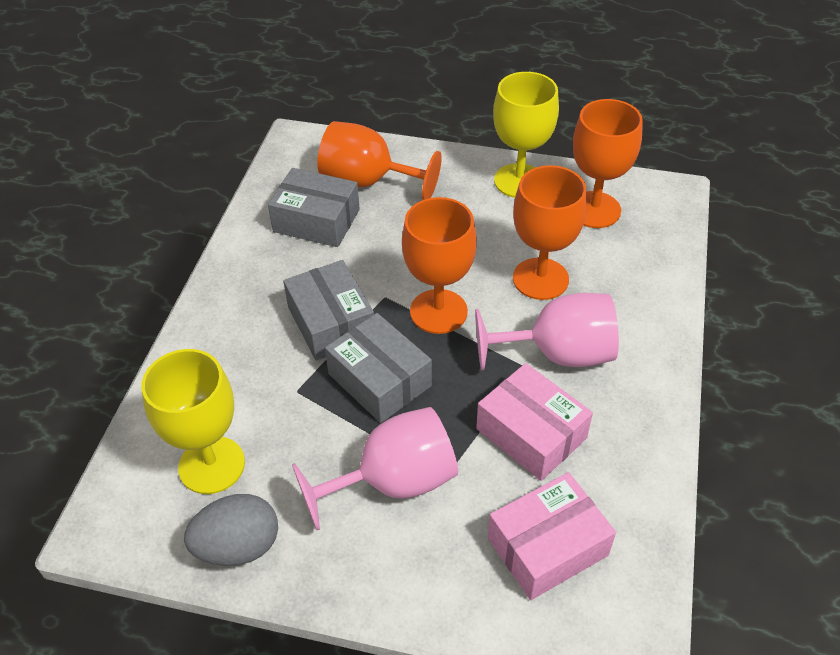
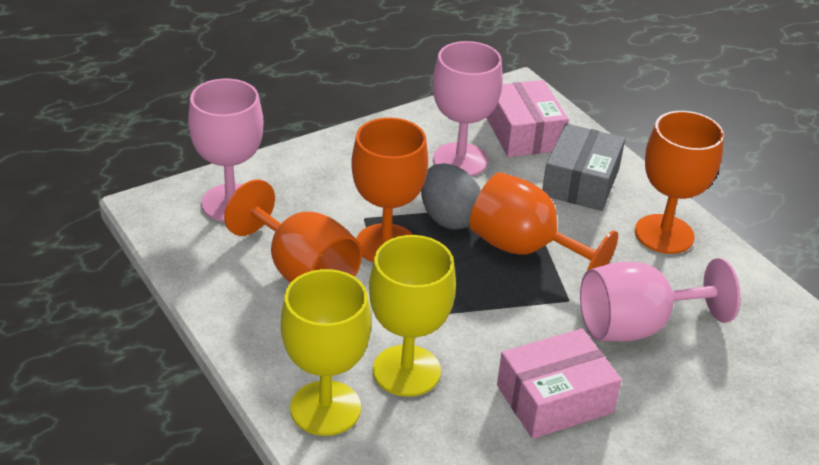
grey box: 3 -> 1
pink goblet: 2 -> 3

